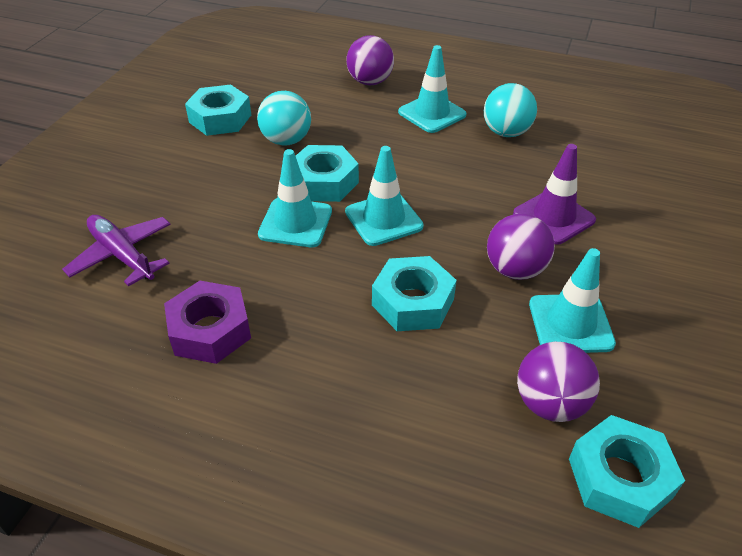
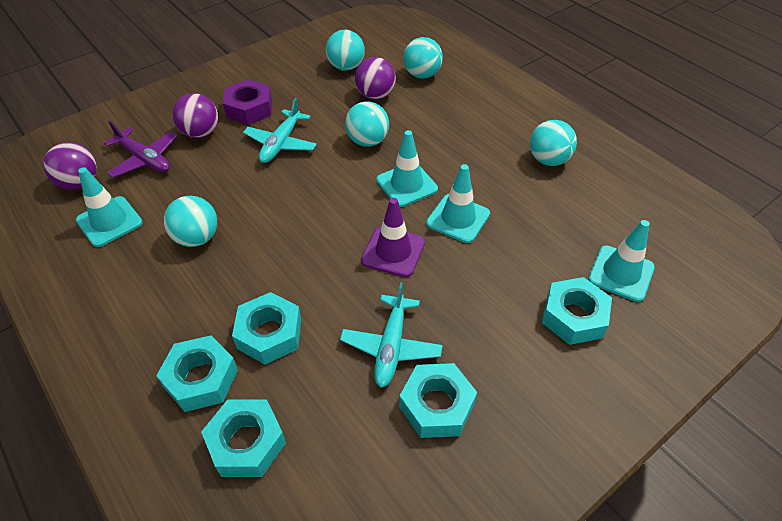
turquoise ball: 2 -> 5
turquoise nut: 4 -> 5
turquoise plane: 0 -> 2

